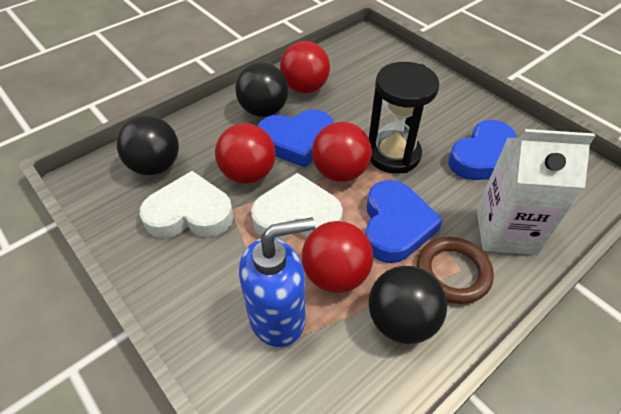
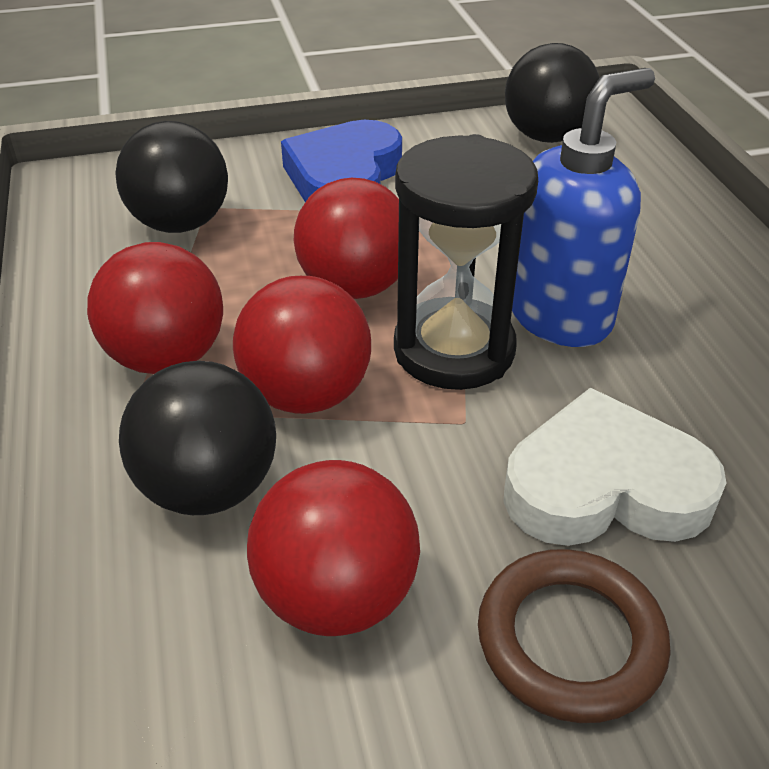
blue heart: 3 -> 1
white carton: 1 -> 0
white heart: 2 -> 1

